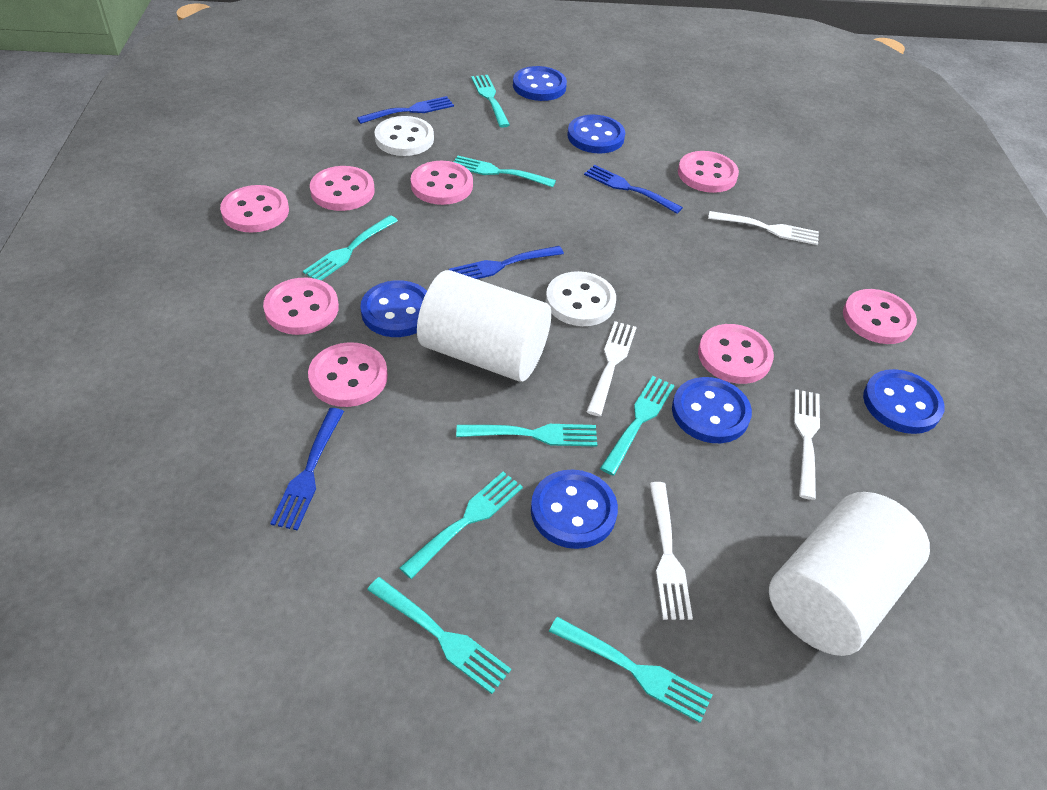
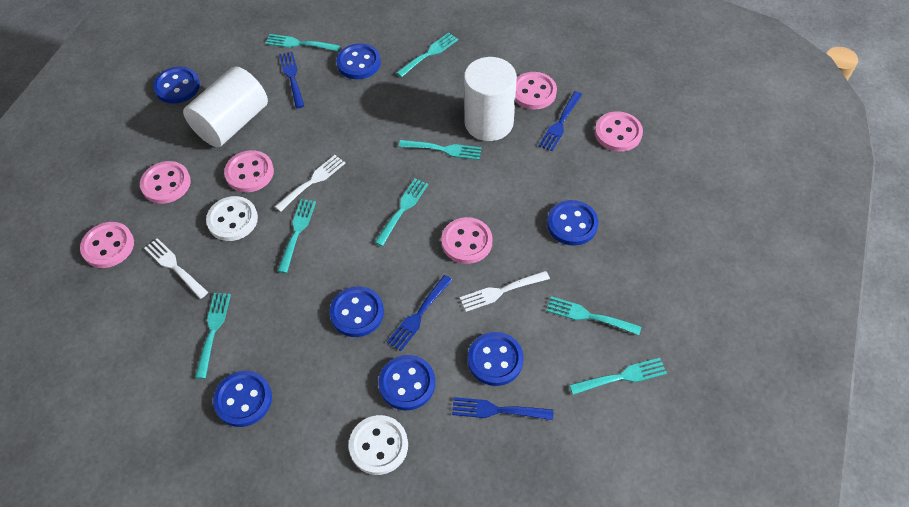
blue button: 6 -> 7
pink button: 8 -> 6
white fork: 4 -> 3

